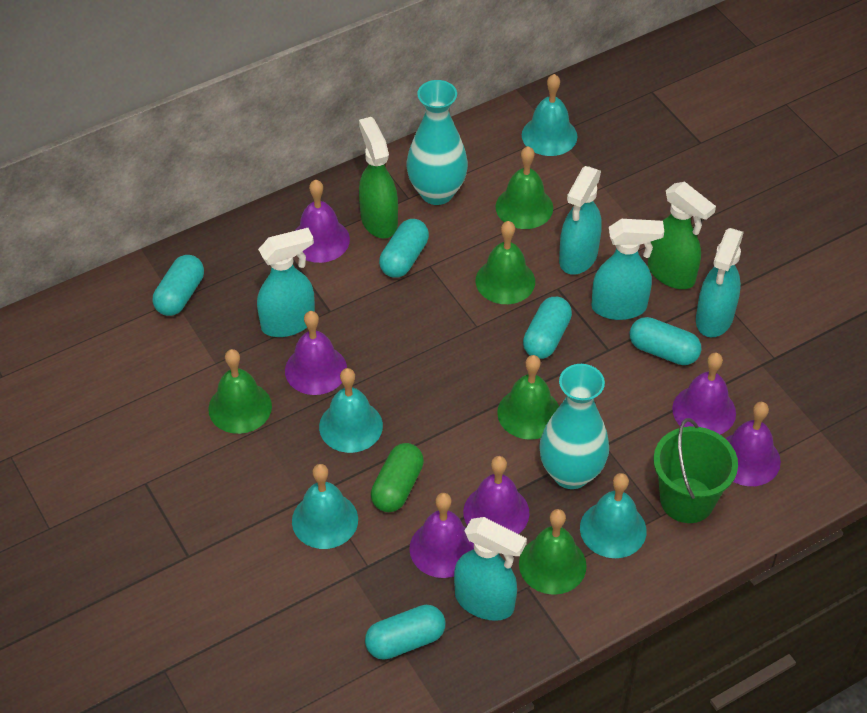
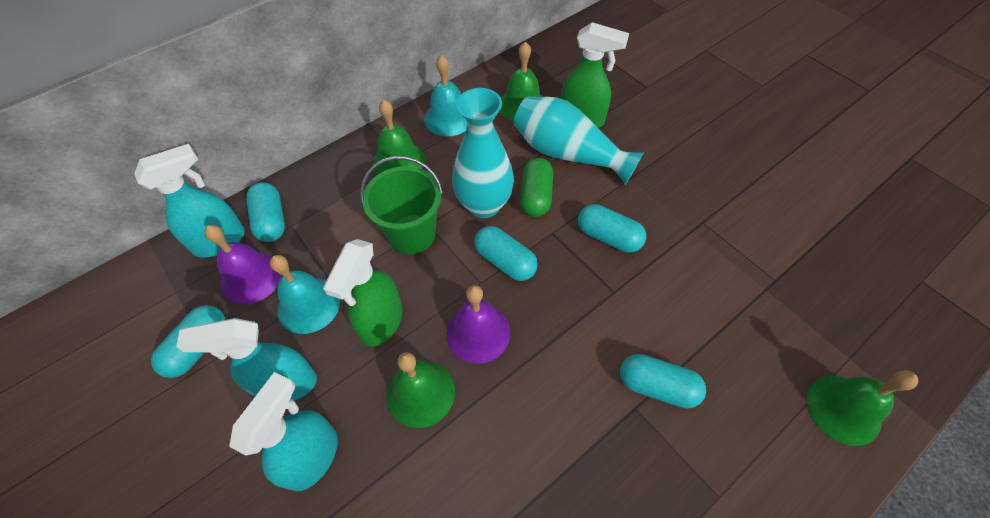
green bell: 5 -> 4
purple bell: 6 -> 2
turquoise bell: 4 -> 2
turquoise spray bottle: 5 -> 3

